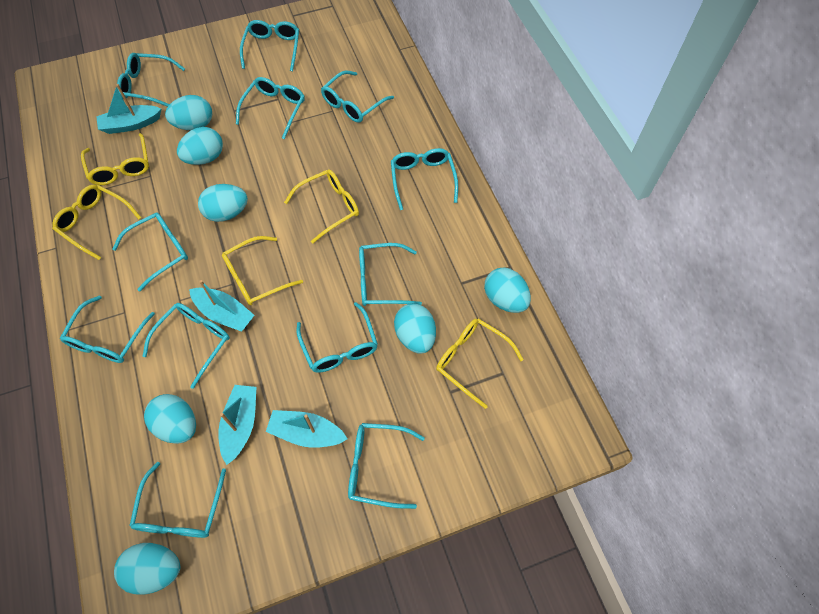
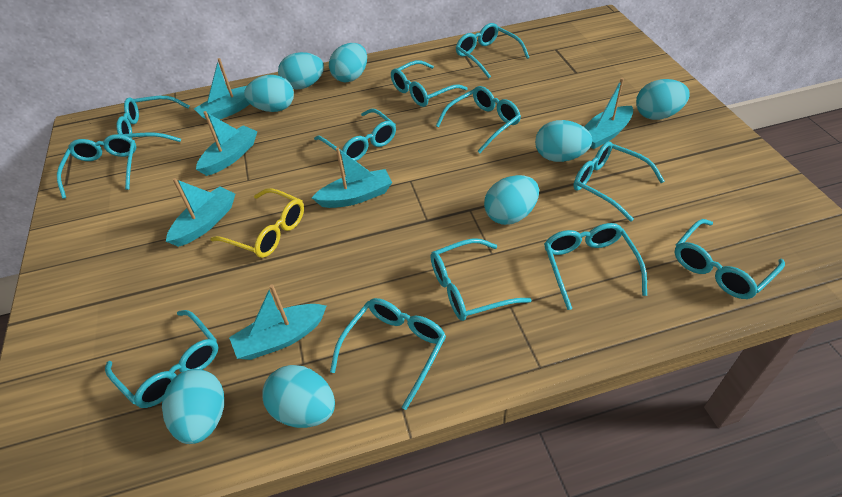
turquoise boat: 4 -> 6
turquoise egg: 7 -> 8
yellow glasses: 5 -> 1

